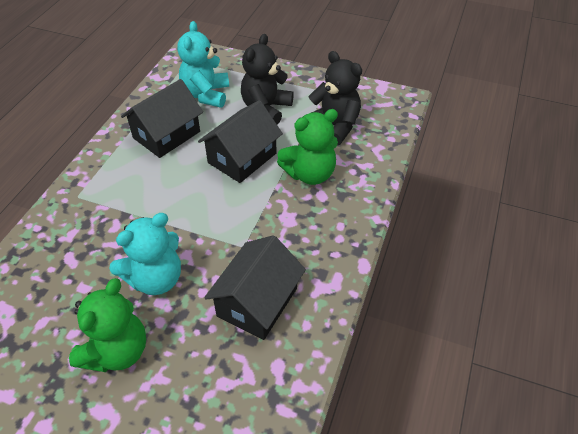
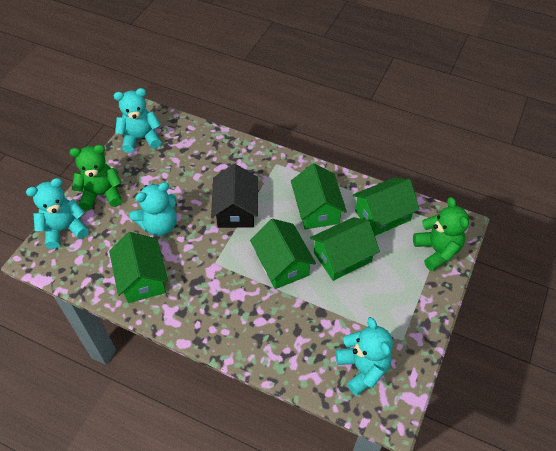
black house: 3 -> 1
black teddy bear: 2 -> 0
green house: 0 -> 5
turquoise teddy bear: 2 -> 4

